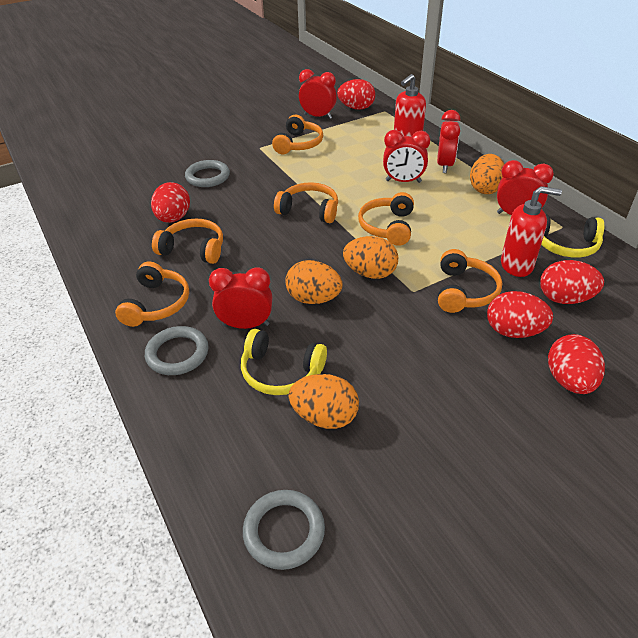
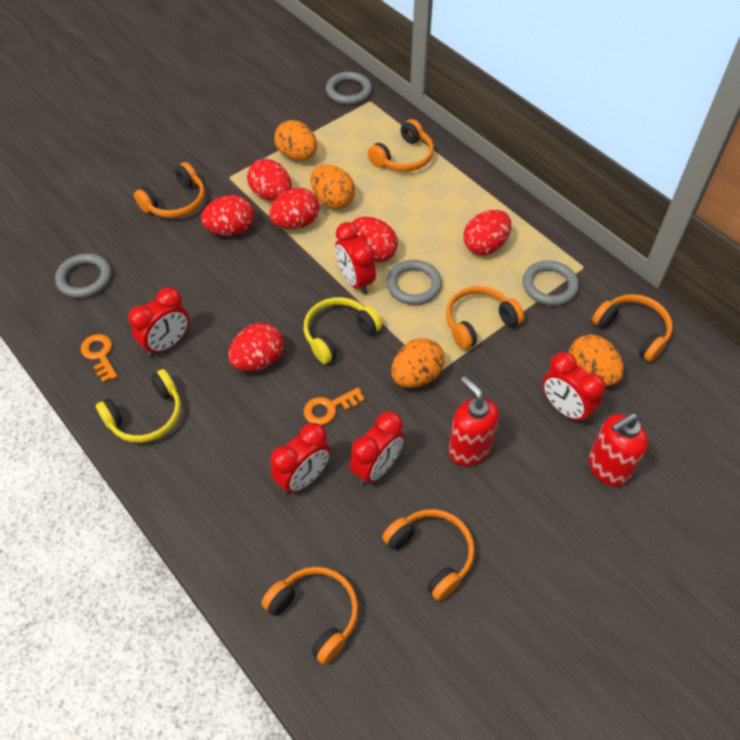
grey ring: 3 -> 4
orange key: 0 -> 2
red egg: 5 -> 6

